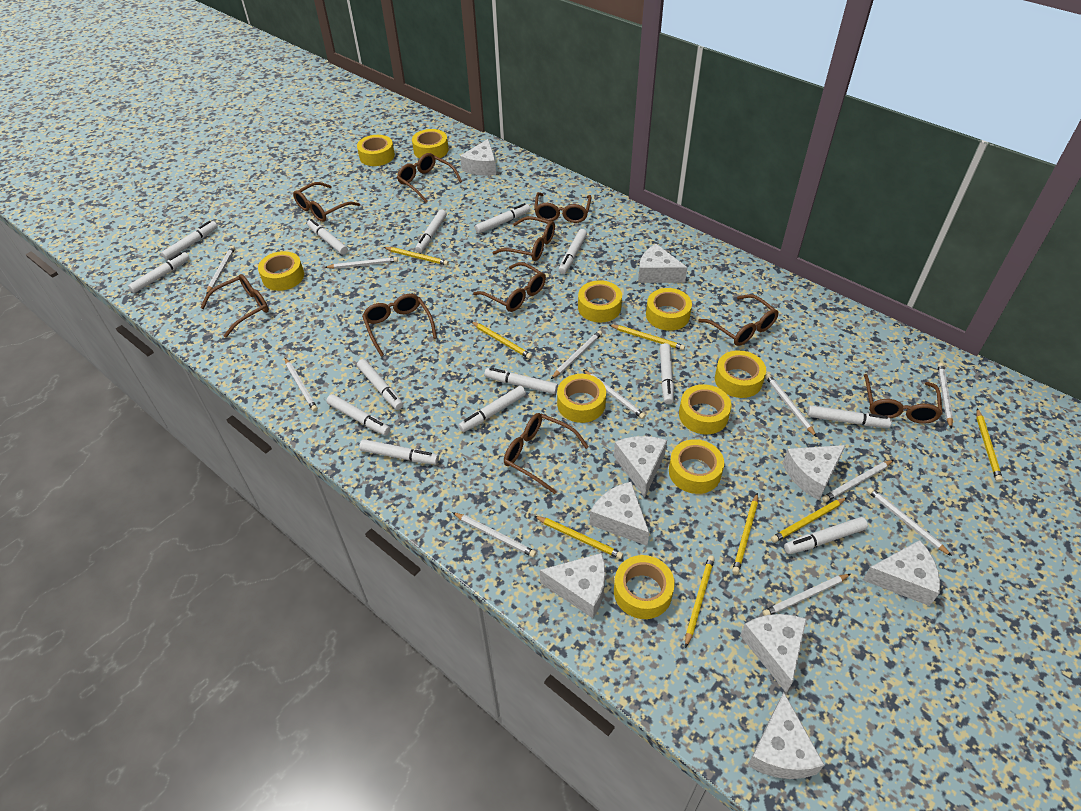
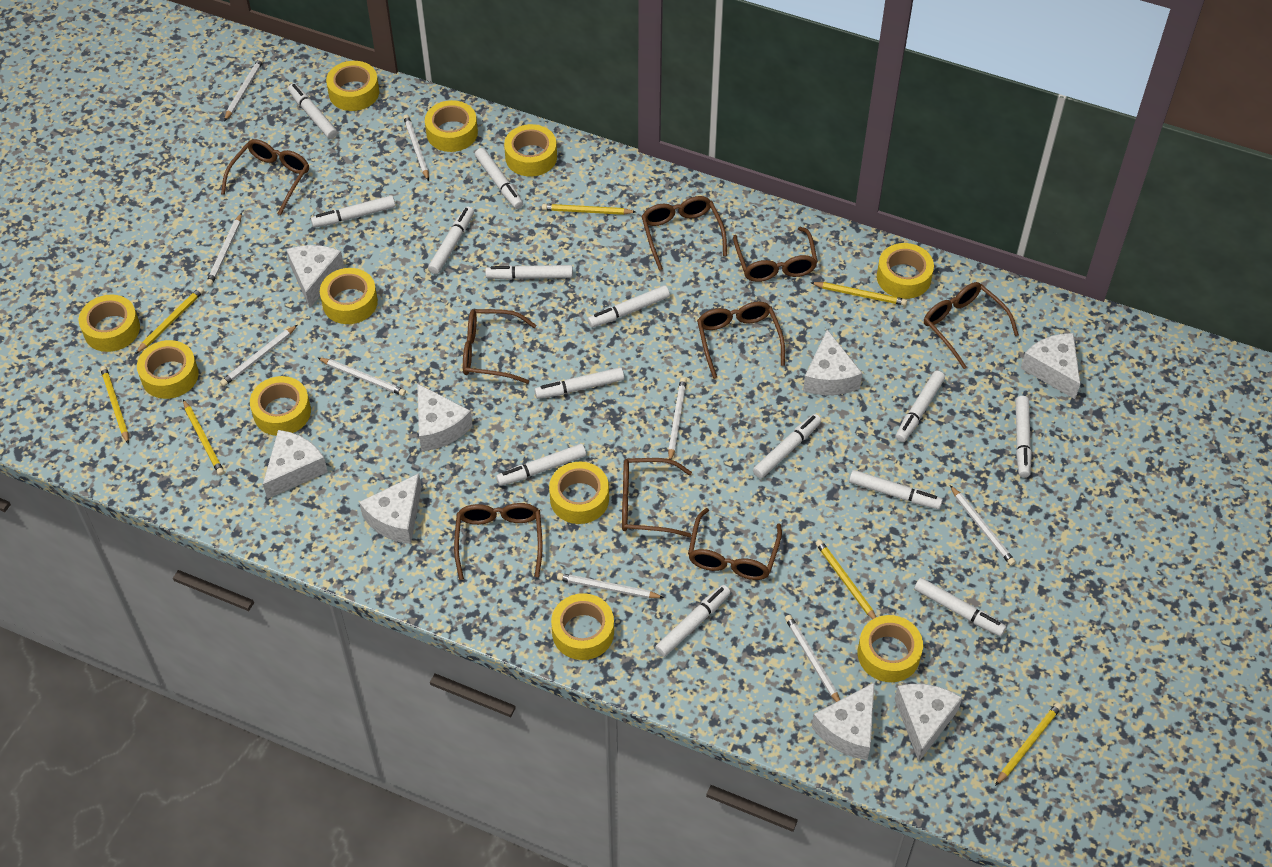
brown glasses: 10 -> 9
white cheese: 9 -> 8
white pencil: 11 -> 9
yellow pencil: 8 -> 7
yellow tape: 10 -> 11

